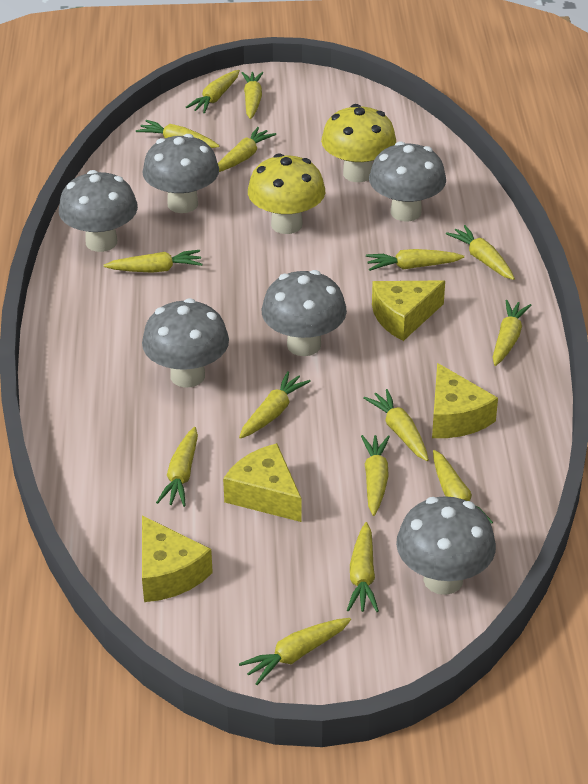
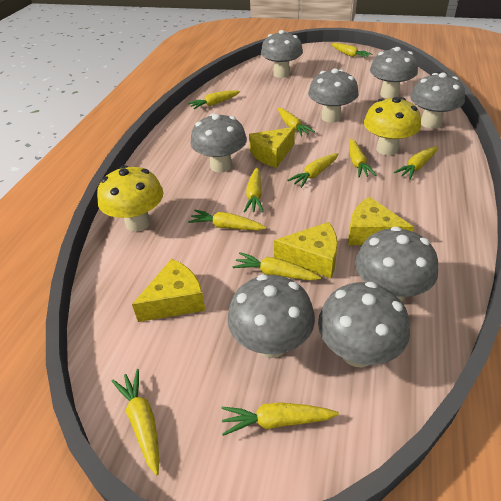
grey mushroom: 6 -> 8
yellow carrot: 15 -> 11

